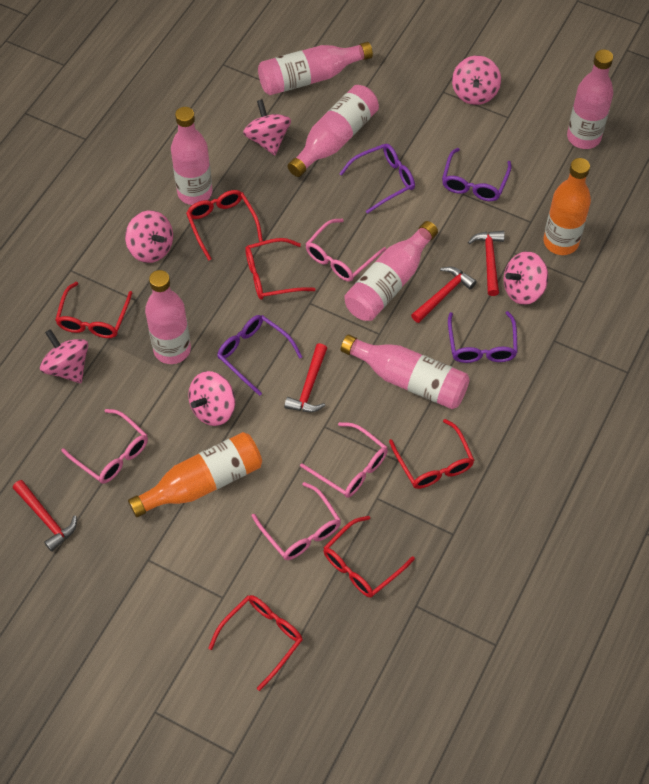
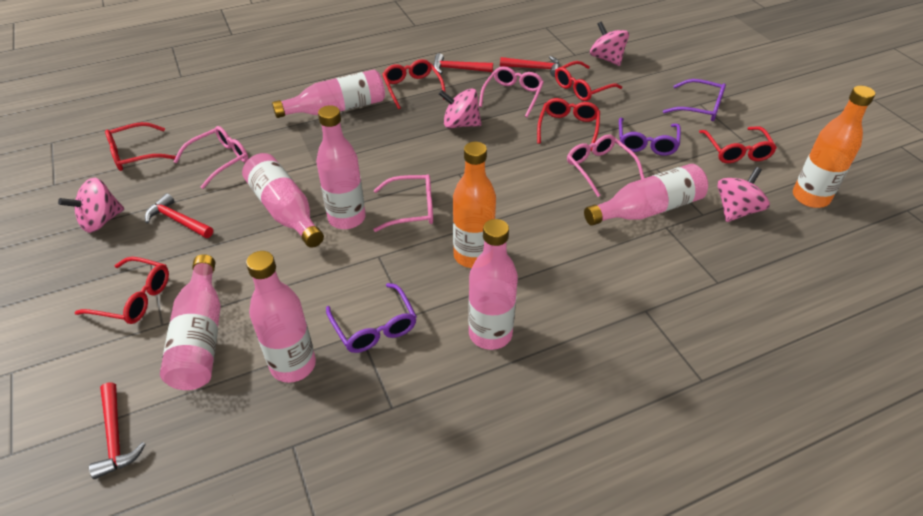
pink spinning top: 6 -> 4
purple glasses: 4 -> 3

